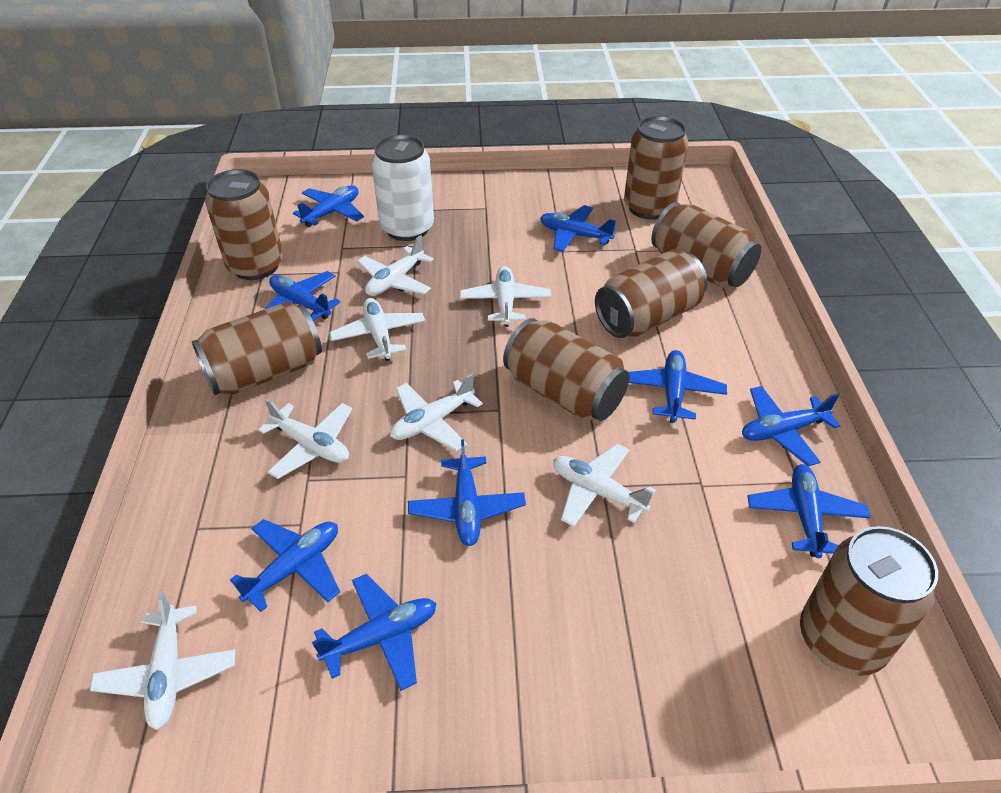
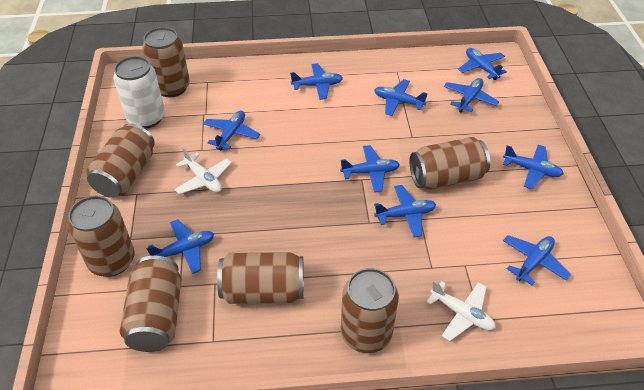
blue plane: 9 -> 10
white plane: 7 -> 2

